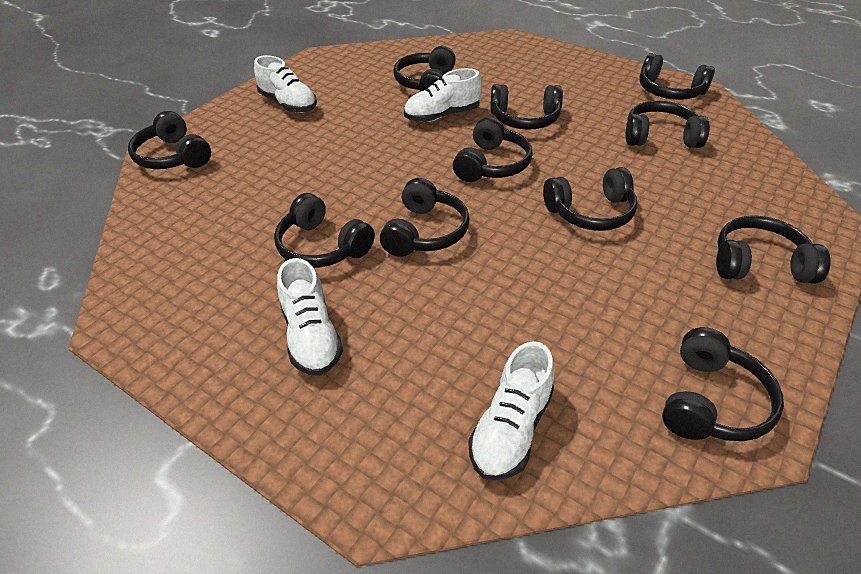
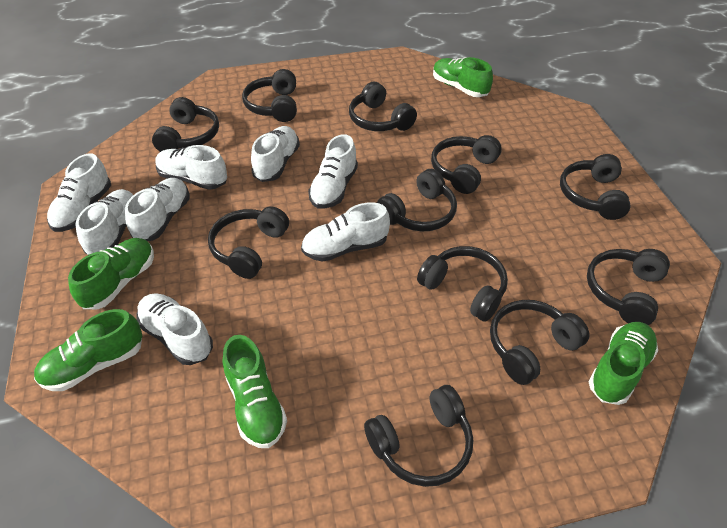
green shoe: 0 -> 5
white shoe: 4 -> 8

